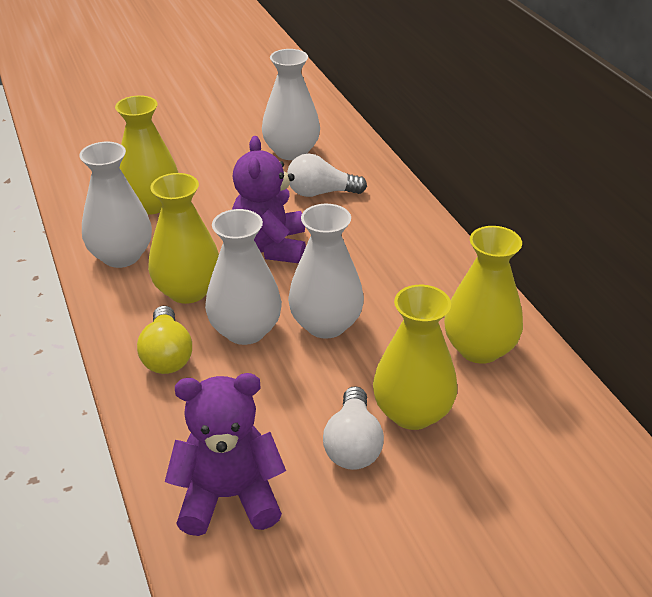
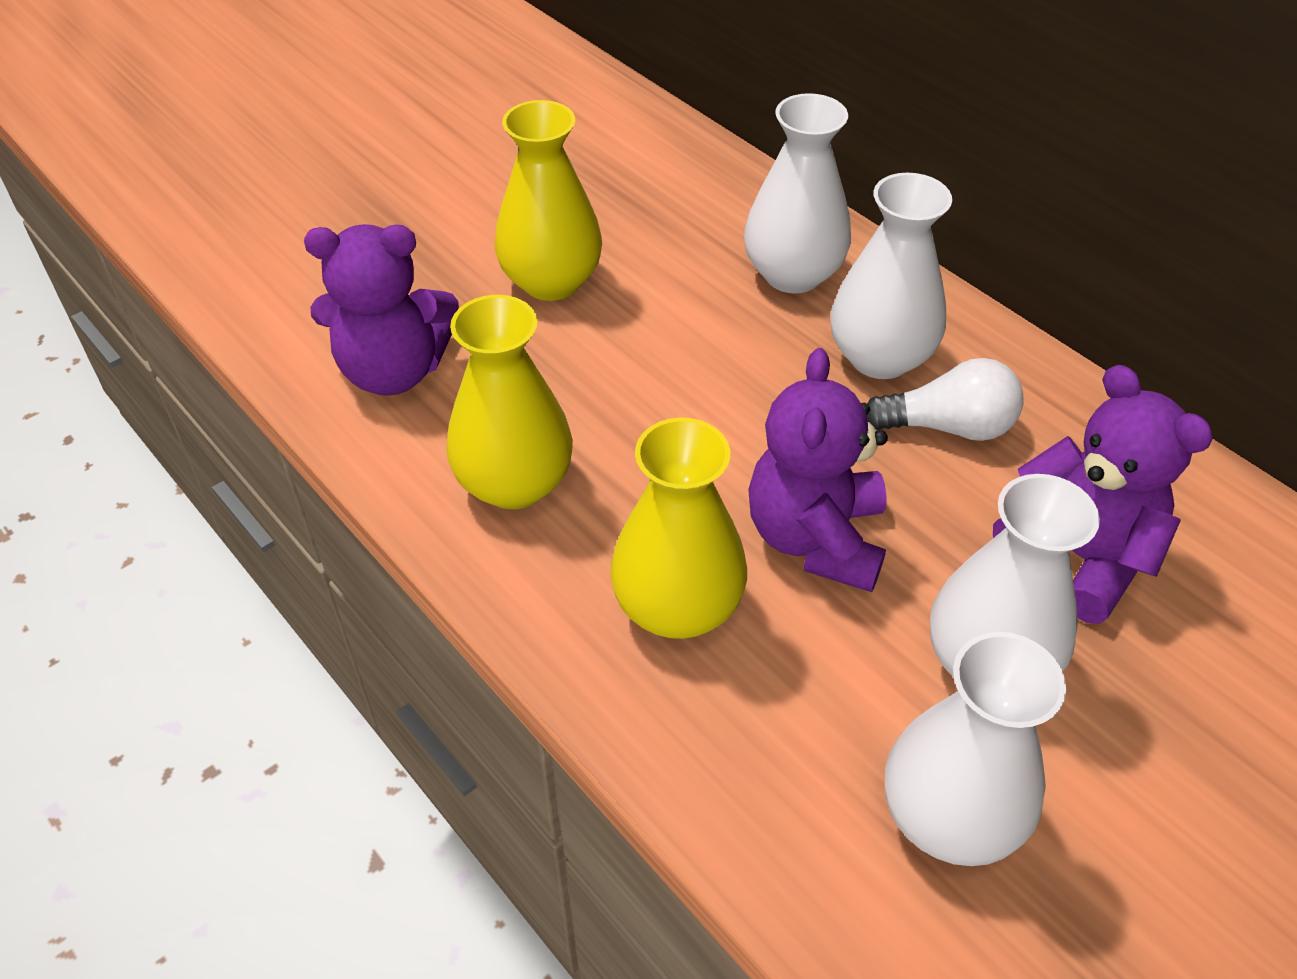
purple teddy bear: 2 -> 3
white light bulb: 2 -> 1
yellow light bulb: 1 -> 0
yellow vase: 4 -> 3

